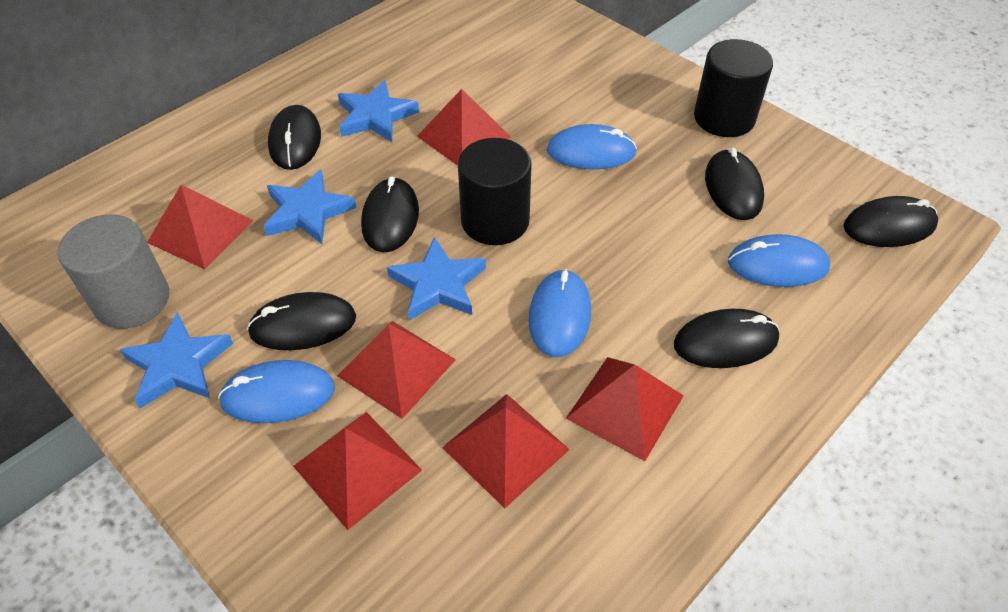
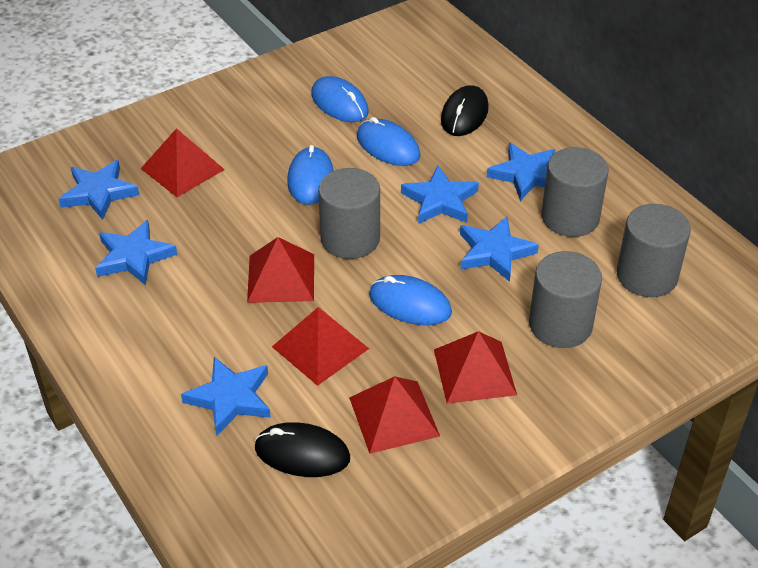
black cylinder: 2 -> 0
black mouse: 6 -> 2
blue star: 4 -> 6
grey cylinder: 1 -> 4
red pyramid: 6 -> 5

